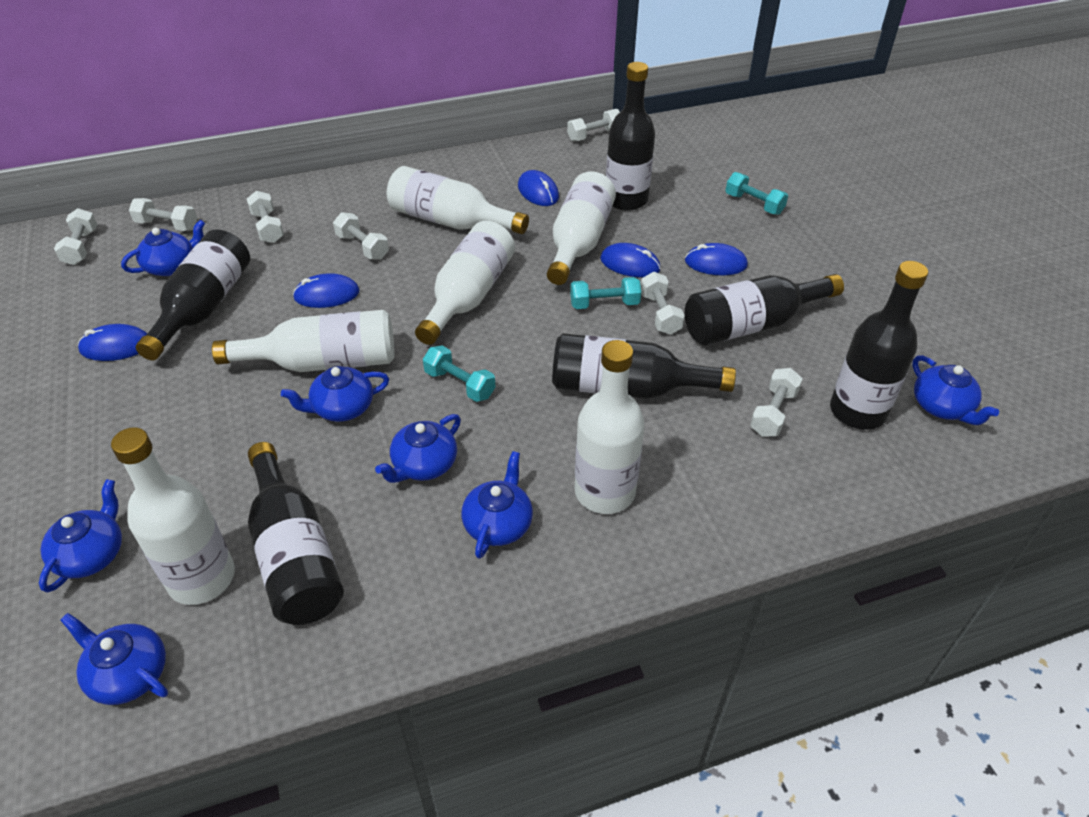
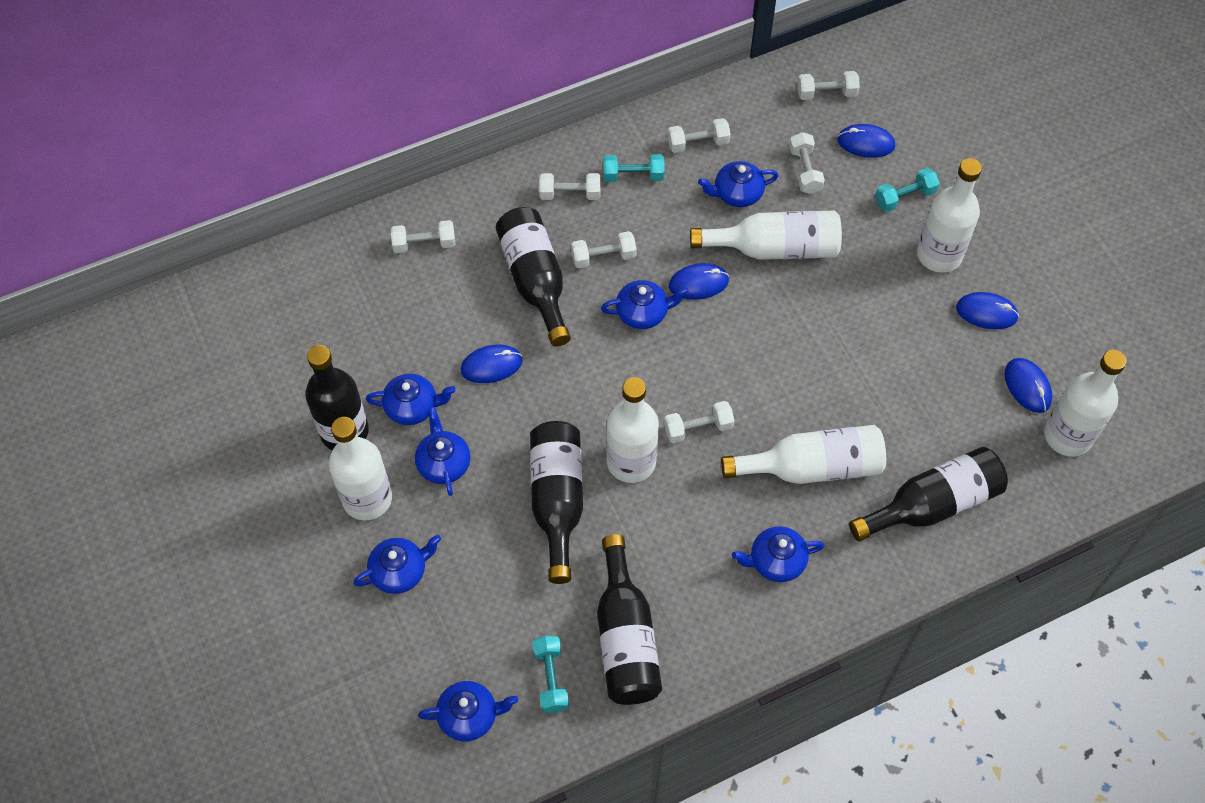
black bottle: 6 -> 5

